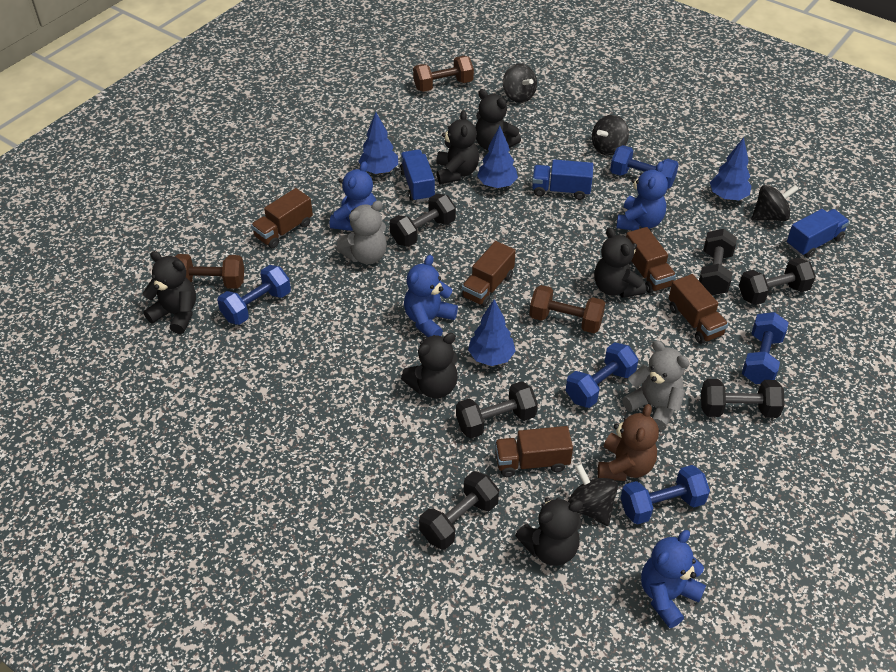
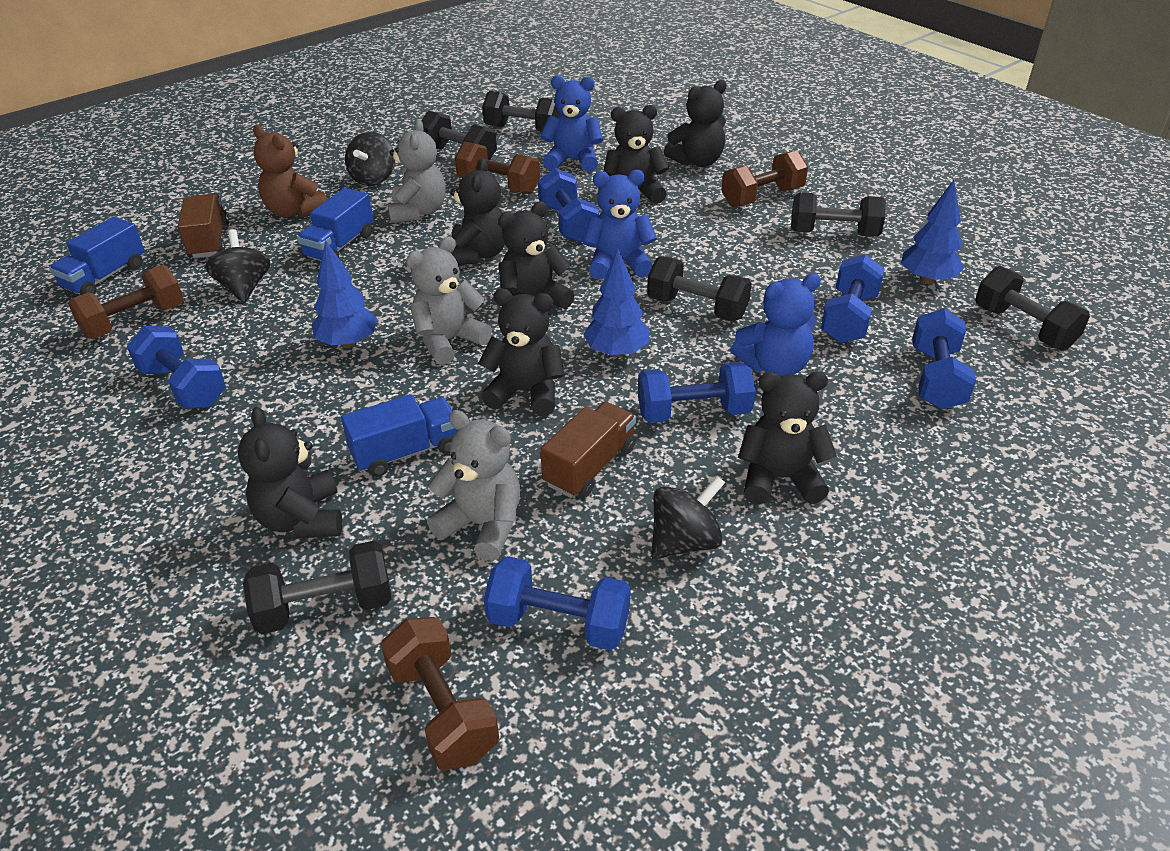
black spinning top: 4 -> 3
black teddy bear: 6 -> 7
blue dumbbell: 5 -> 6
blue teddy bear: 4 -> 3
blue tree: 4 -> 3
brown dumbbell: 3 -> 4
brown truck: 5 -> 2
grey teddy bear: 2 -> 3

